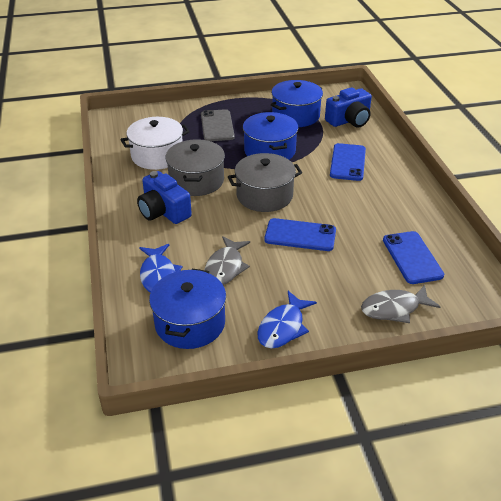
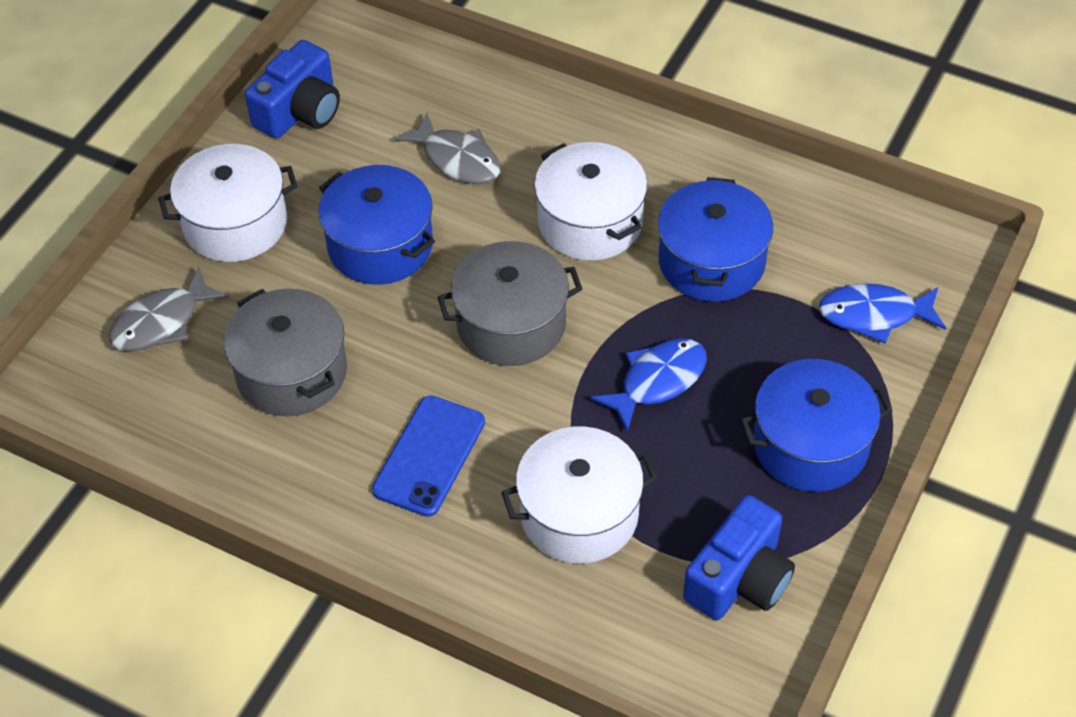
blue phone: 3 -> 1
grey phone: 1 -> 0
white pot: 1 -> 3

